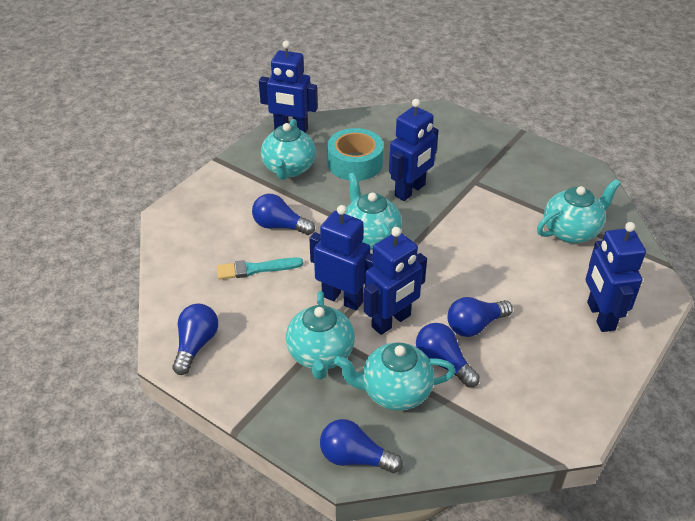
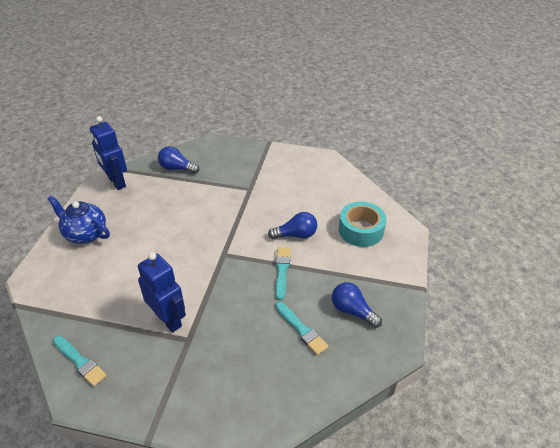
blue light bulb: 5 -> 3
blue robot: 5 -> 2
blue teapot: 0 -> 1
turquoise brush: 1 -> 3
turquoise teapot: 5 -> 0

